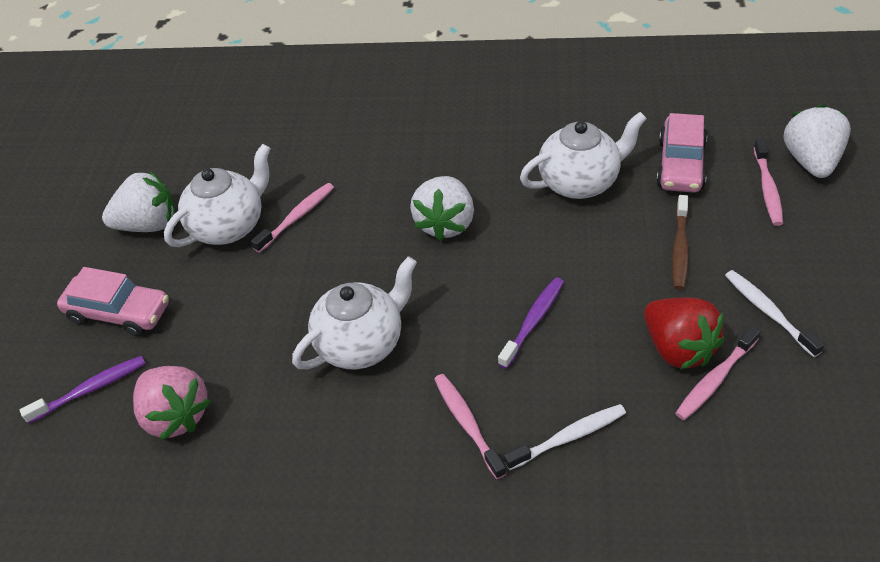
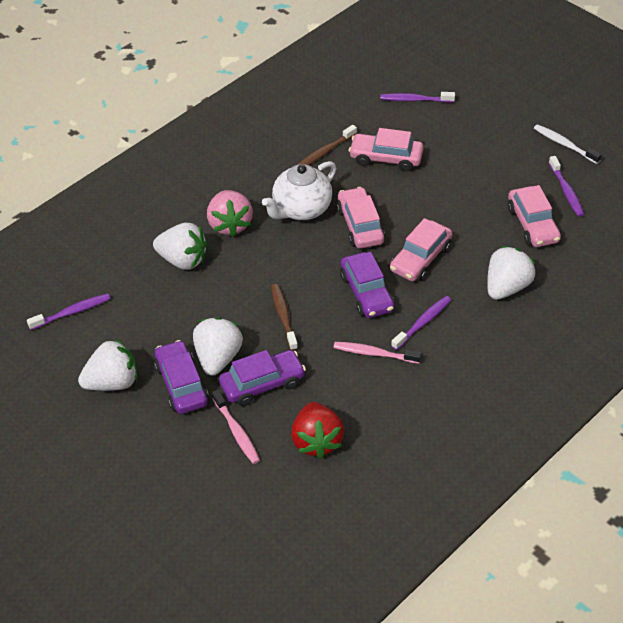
brown toothbrush: 1 -> 2
pink car: 2 -> 4
pink toothbrush: 4 -> 2
purple car: 0 -> 3
purple toothbrush: 2 -> 4
white strawberry: 3 -> 4
white teapot: 3 -> 1
white toothbrush: 2 -> 1

